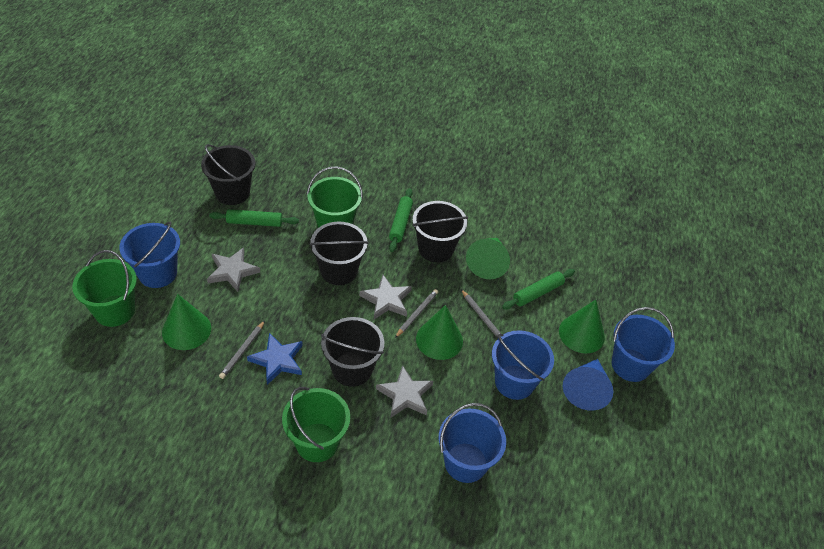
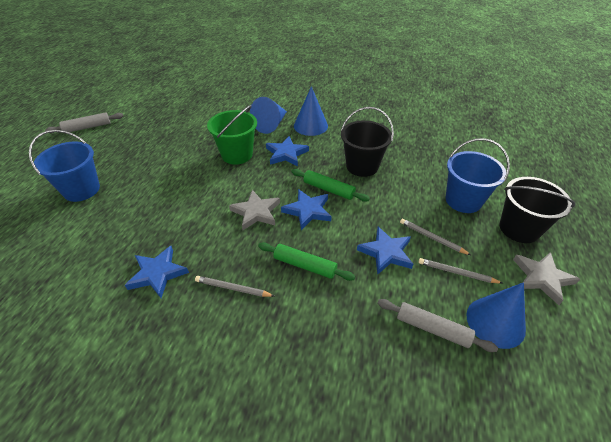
black bucket: 4 -> 2
blue bucket: 4 -> 2
blue cone: 1 -> 3
blue star: 1 -> 4
green bucket: 3 -> 1
green cone: 4 -> 0
green rolling pin: 3 -> 2
grey rolling pin: 0 -> 2
grey star: 3 -> 2

